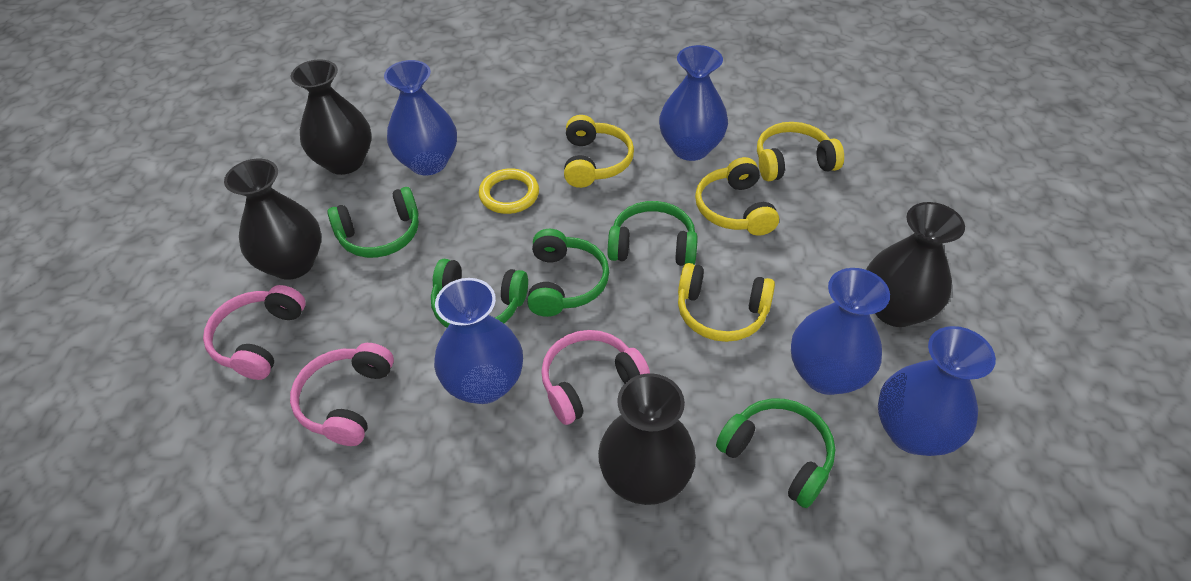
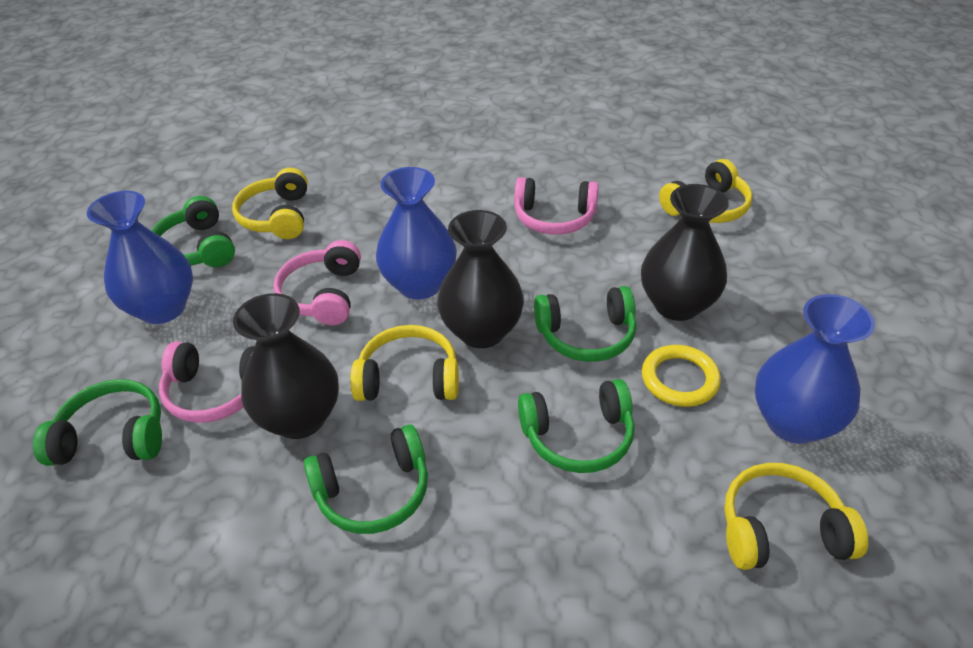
black vase: 4 -> 3
blue vase: 5 -> 3

